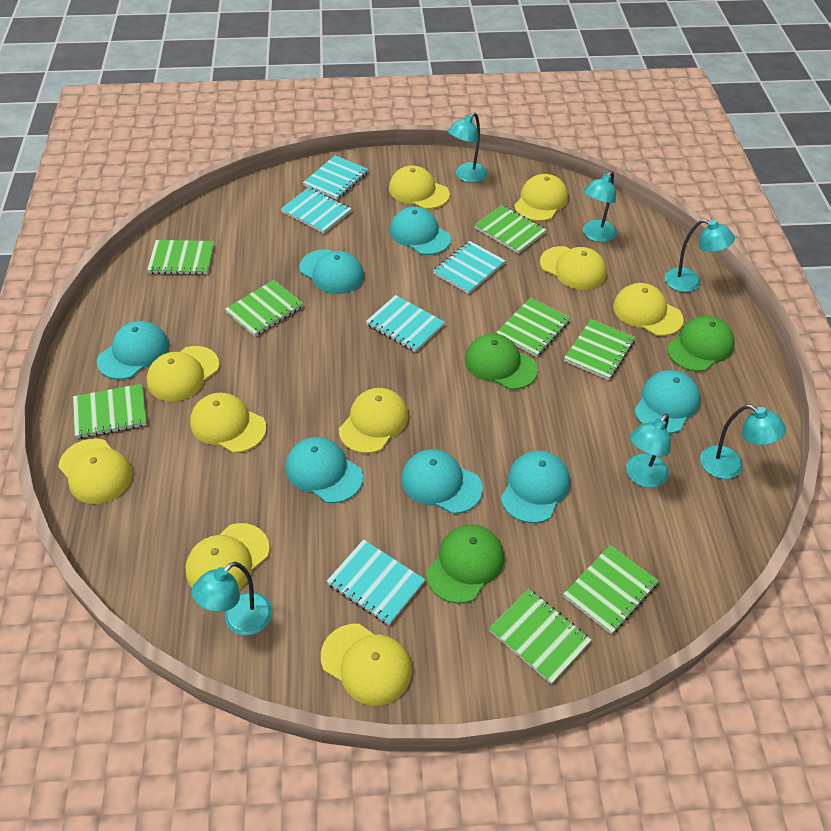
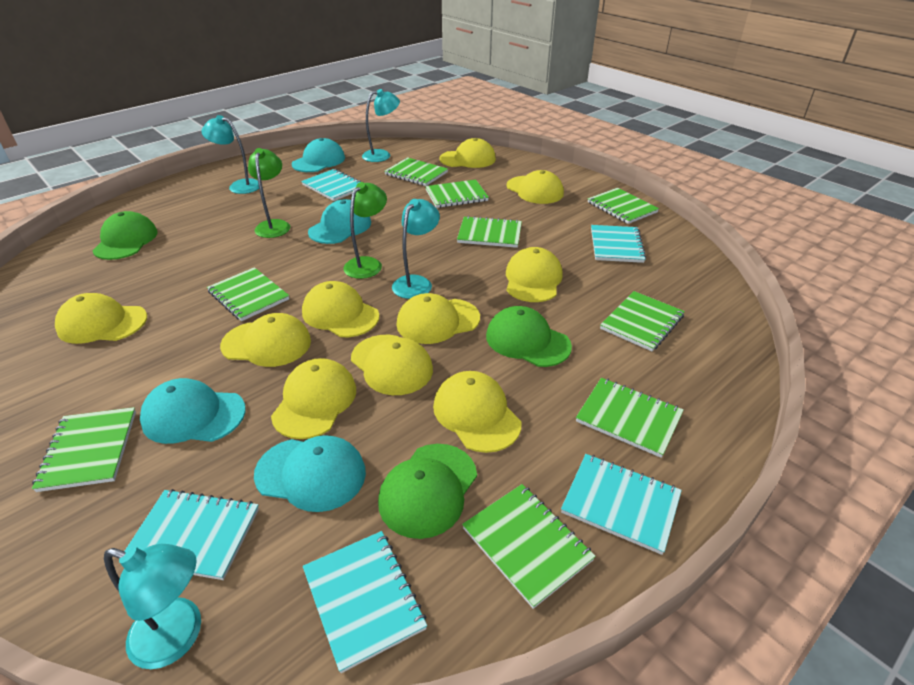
green lamp: 0 -> 2
green notebook: 8 -> 9
turquoise cap: 7 -> 4
turquoise lamp: 6 -> 4

